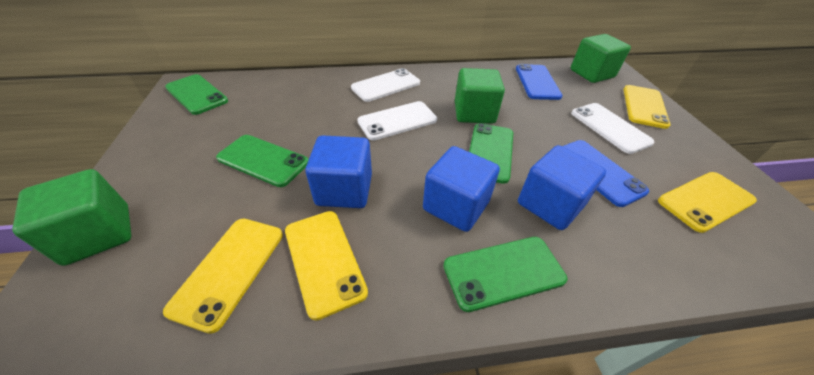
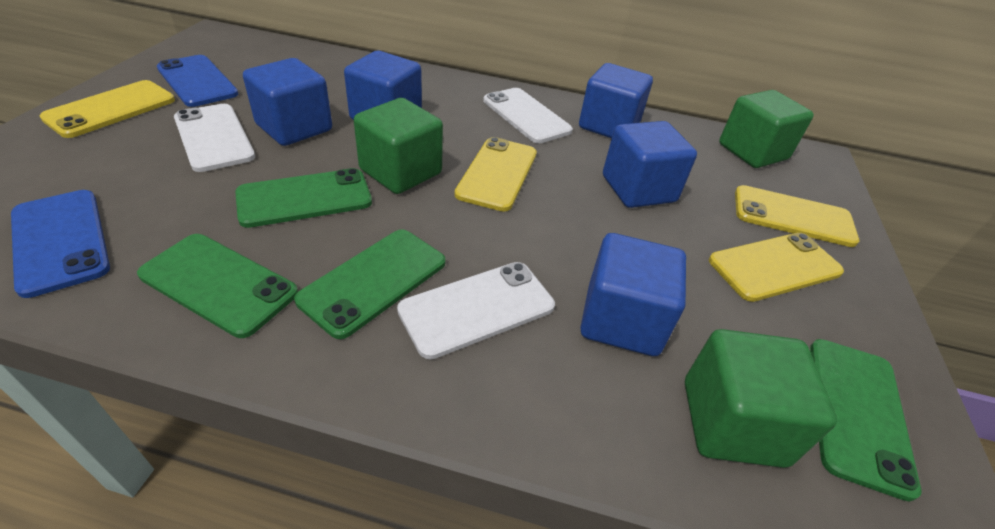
blue cube: 3 -> 5

